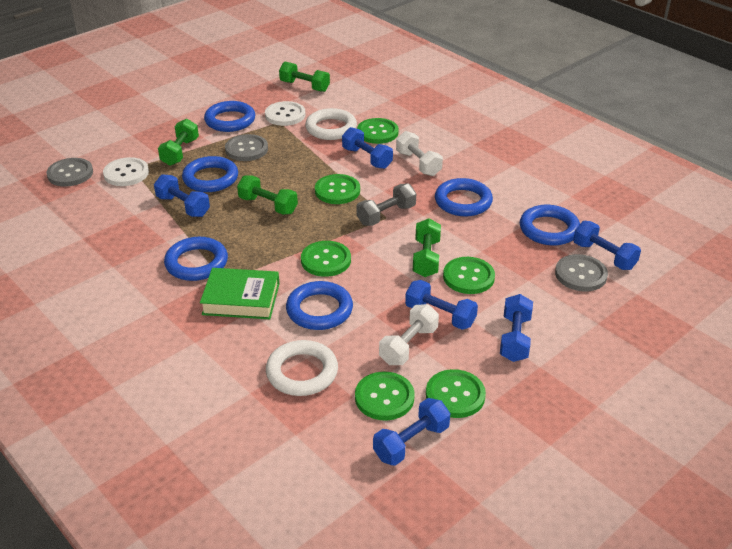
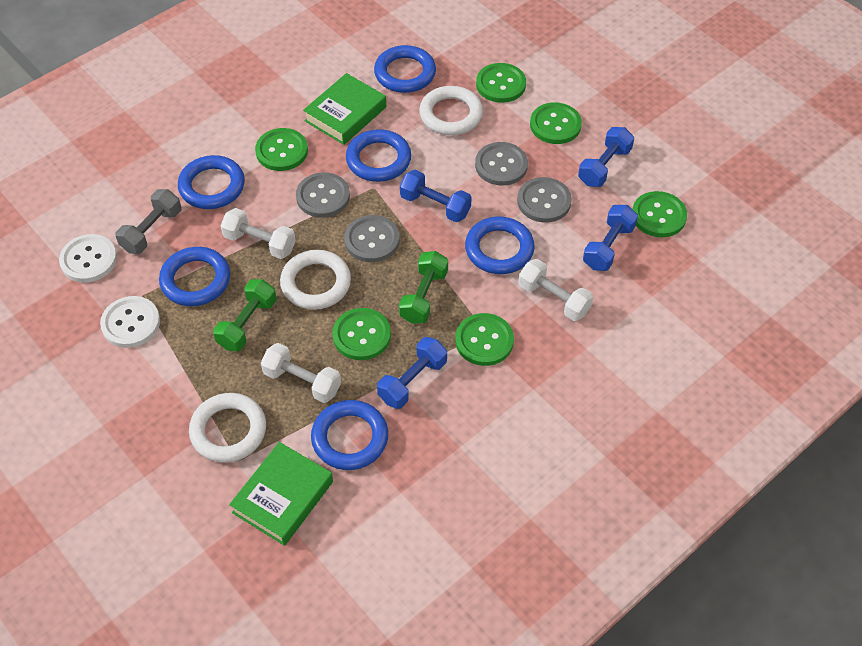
blue dumbbell: 6 -> 4
green book: 1 -> 2
green dumbbell: 4 -> 2
grey button: 3 -> 4
white dumbbell: 2 -> 3
white ring: 2 -> 3

